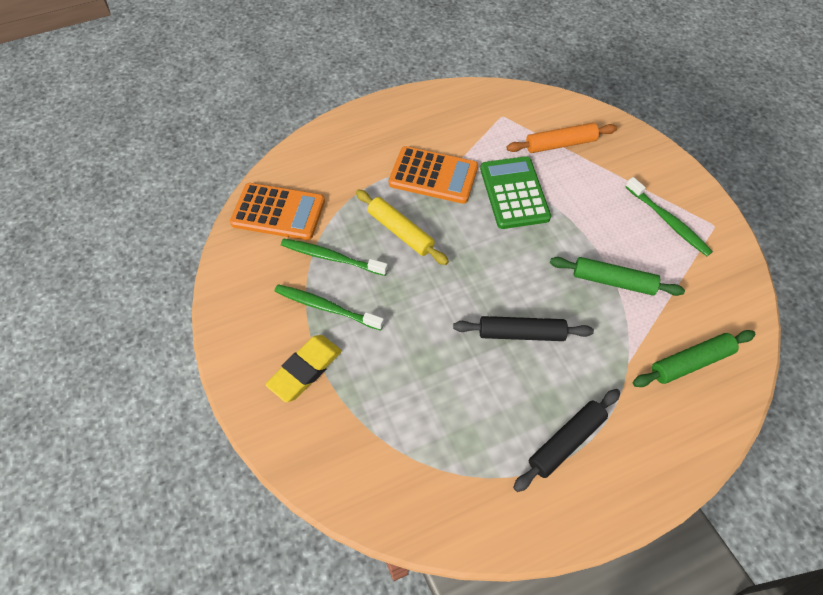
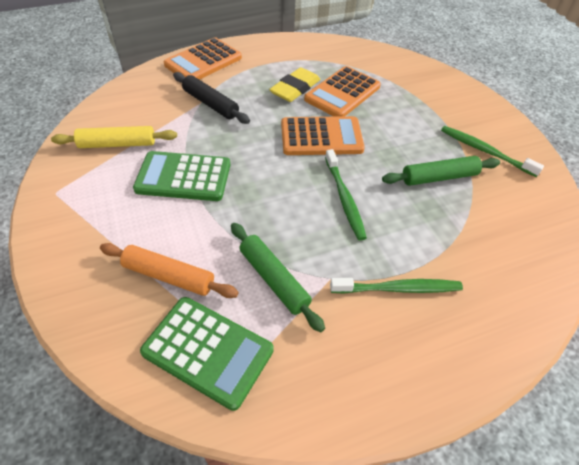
black rolling pin: 2 -> 1
green calculator: 1 -> 2
orange calculator: 2 -> 3

